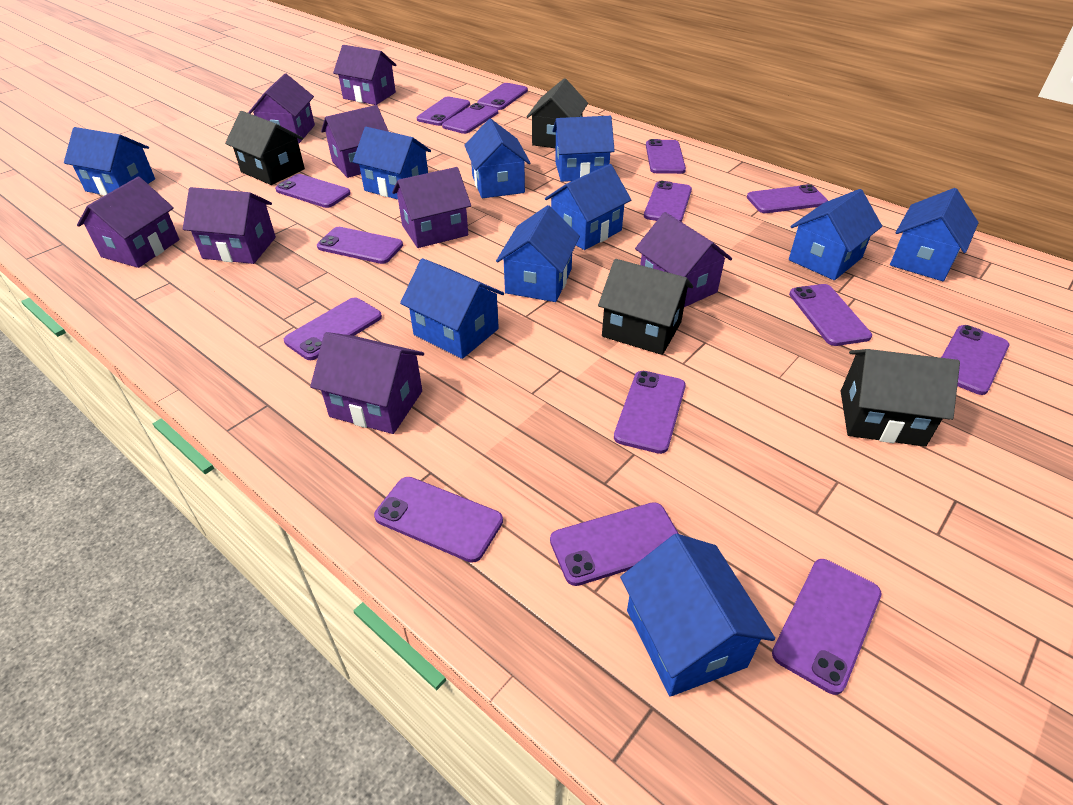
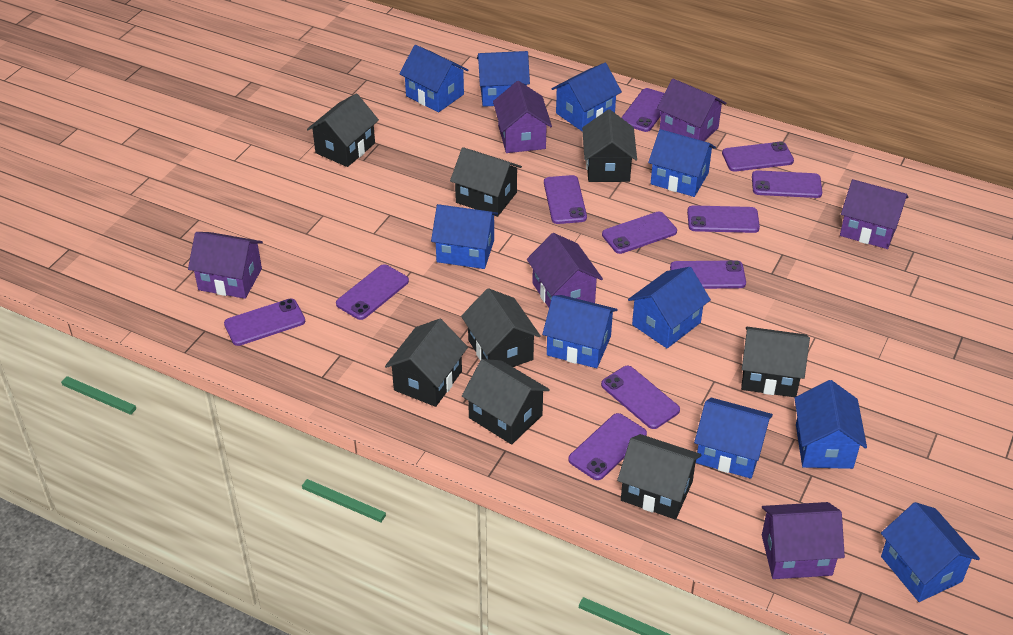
black house: 4 -> 8
purple house: 8 -> 6
purple phone: 15 -> 11

